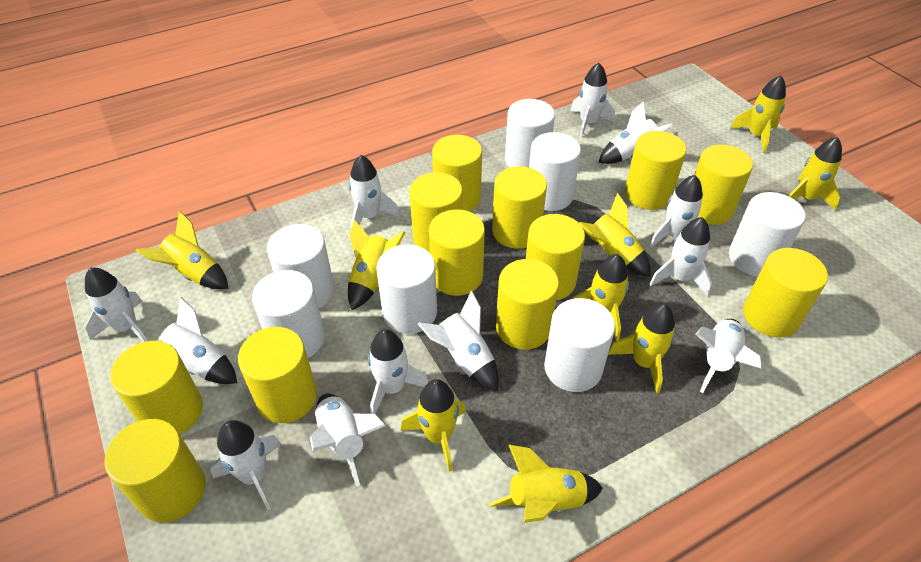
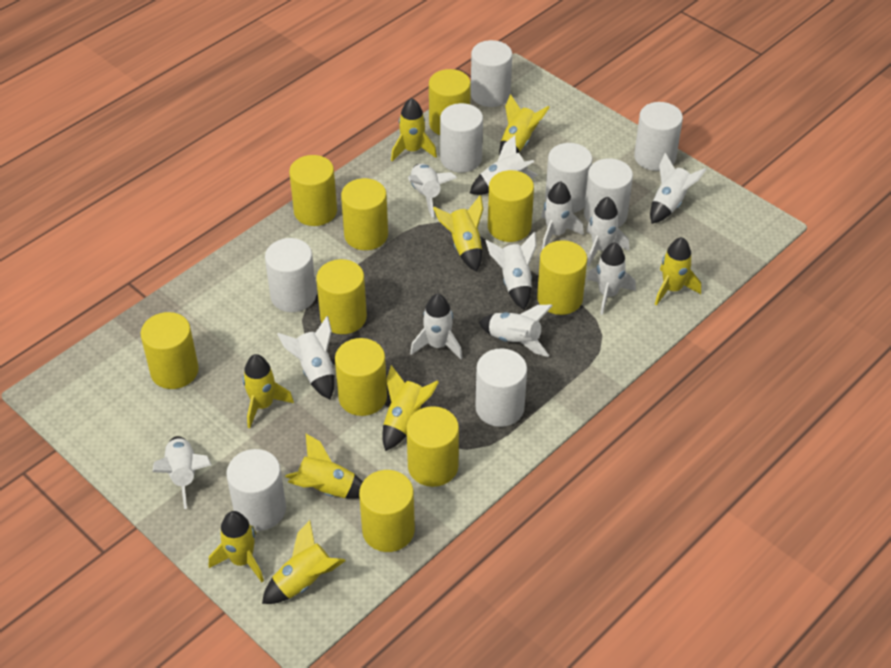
white cylinder: 7 -> 8
white rocket: 12 -> 11
yellow cylinder: 12 -> 10

